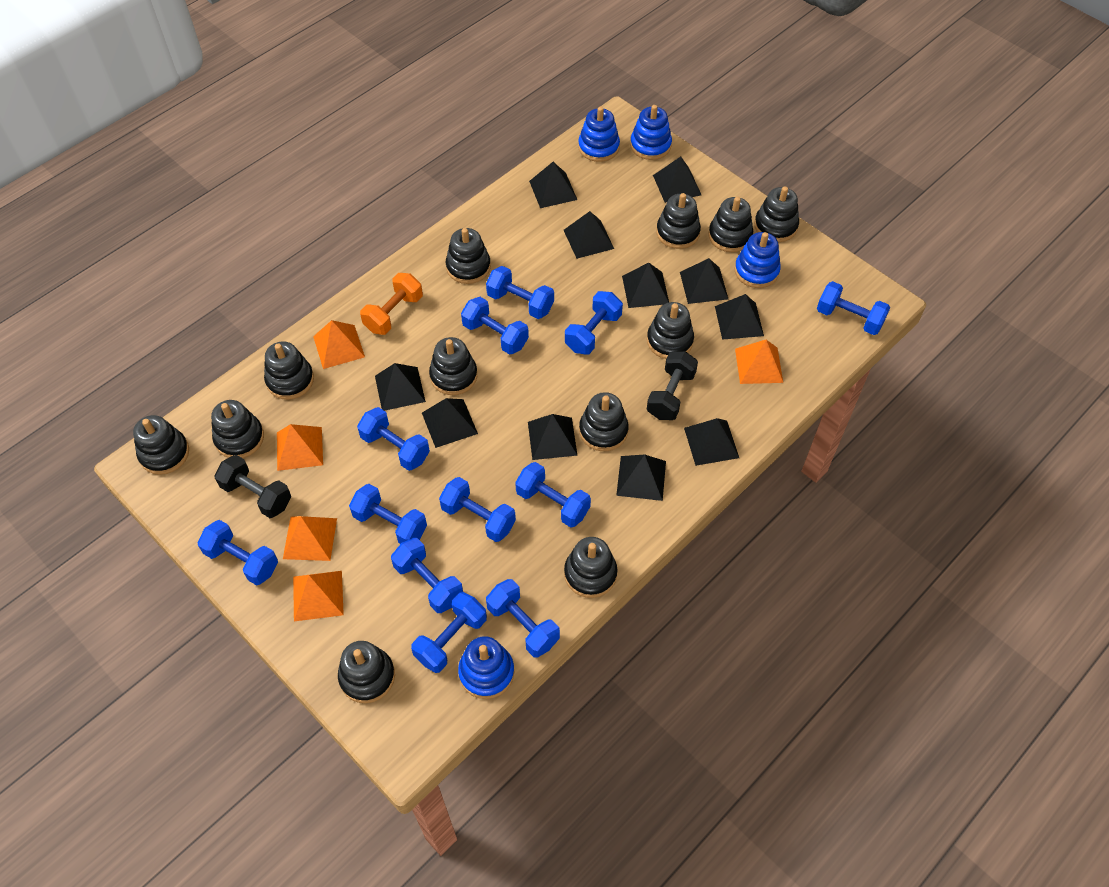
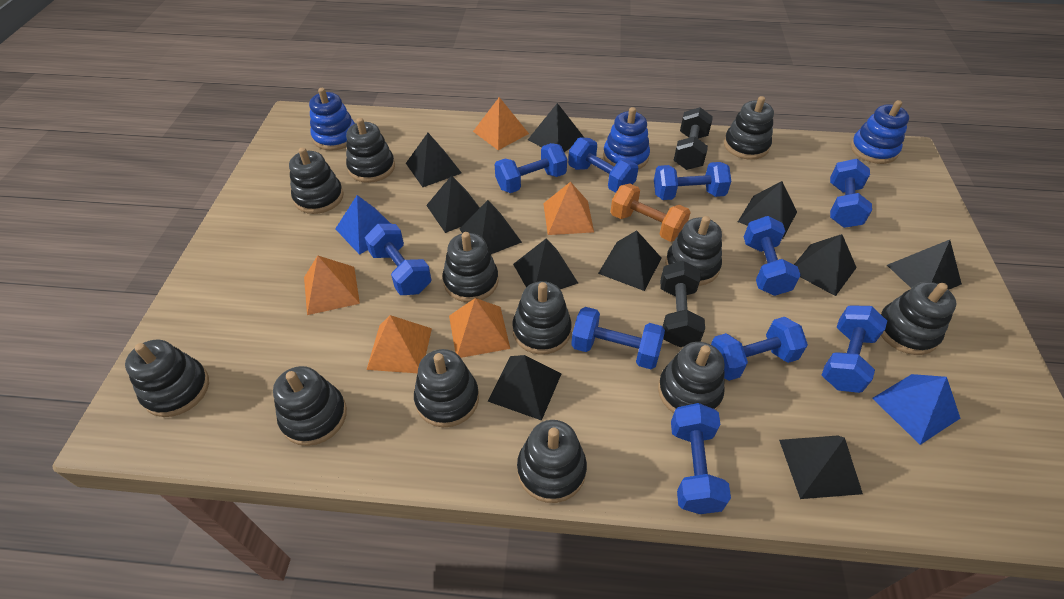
blue dumbbell: 12 -> 10
blue pyramid: 0 -> 2
blue stacking toy: 4 -> 3

